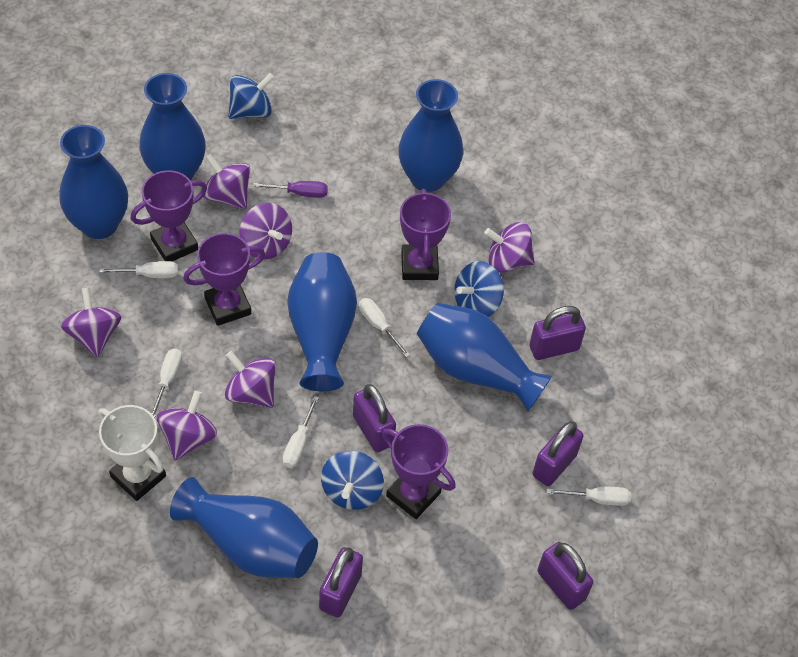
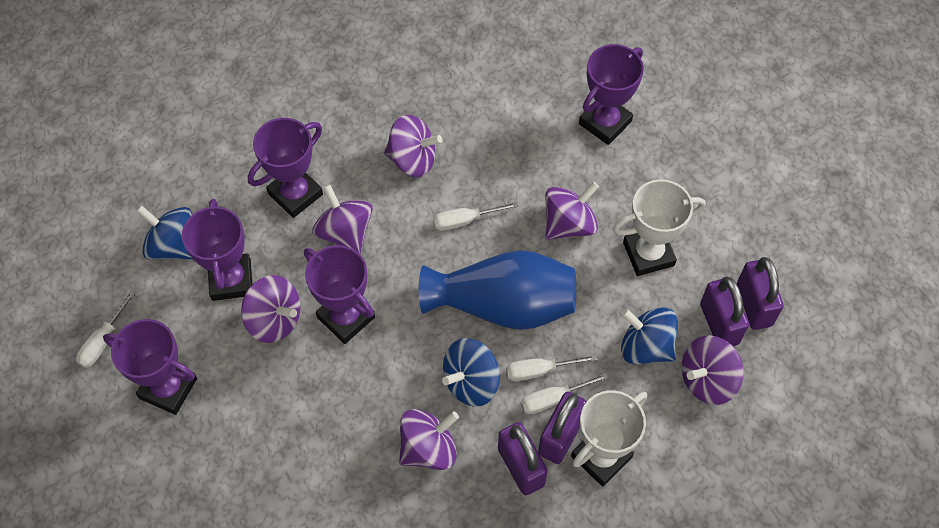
blue vase: 6 -> 1
purple padlock: 5 -> 4
purple screwdriver: 1 -> 0
purple trophy: 4 -> 5
white screwdriver: 5 -> 4
white trophy: 1 -> 2

